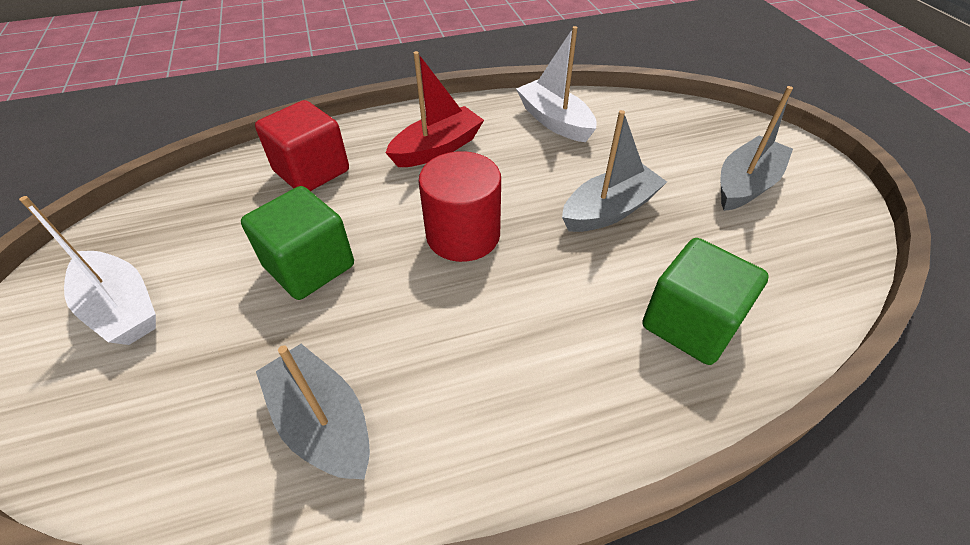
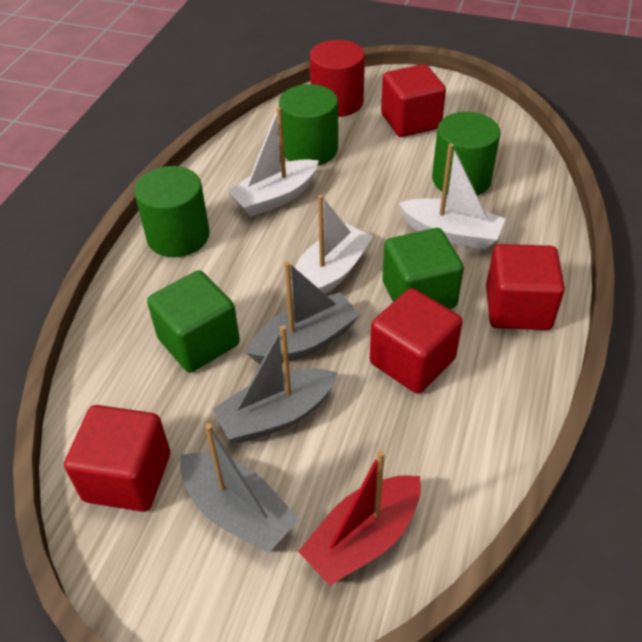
green cylinder: 0 -> 3
red cube: 1 -> 4
white boat: 2 -> 3

